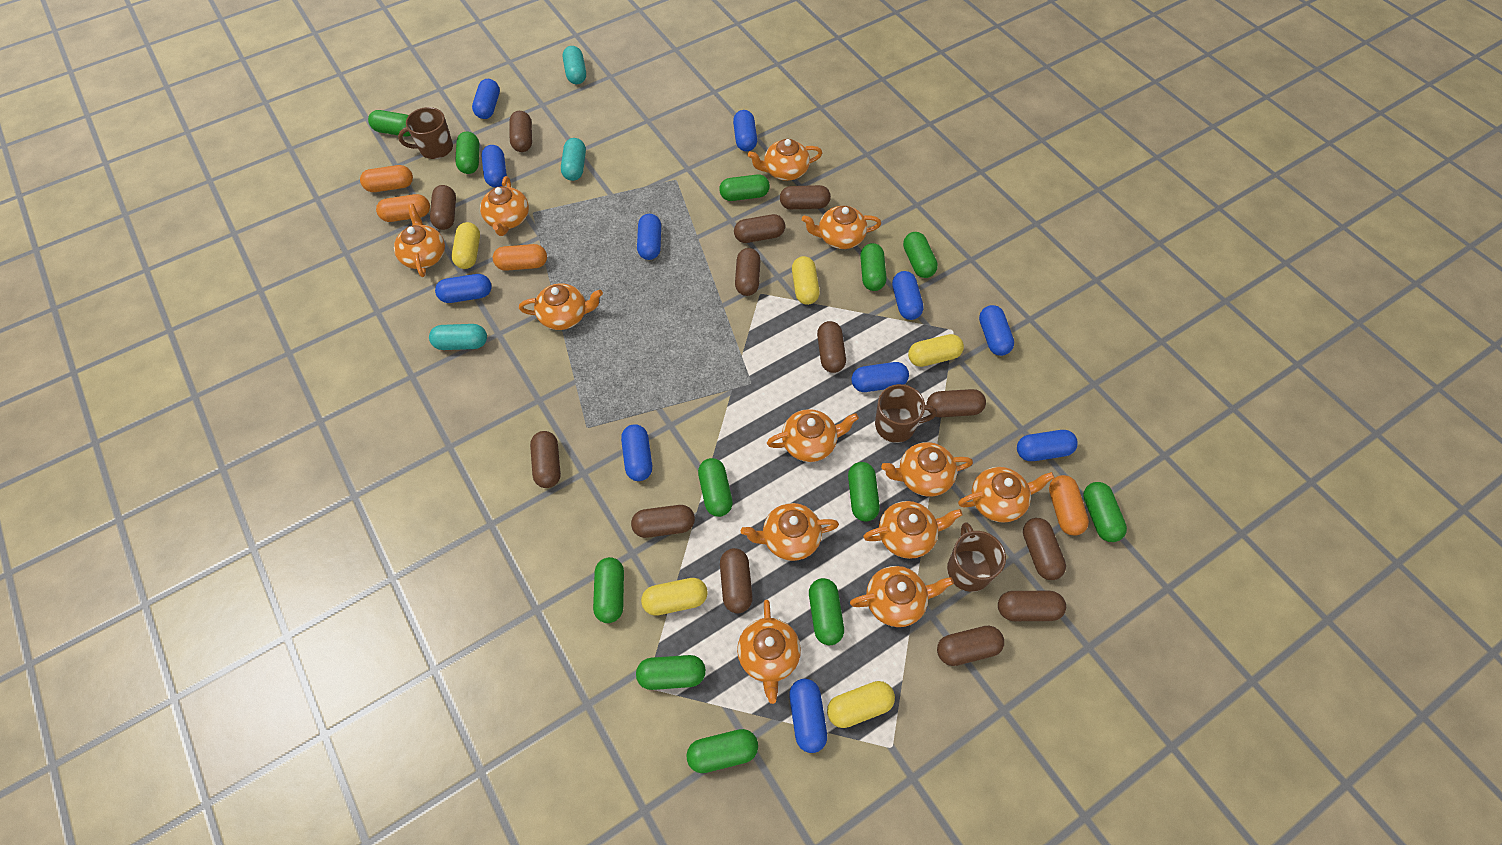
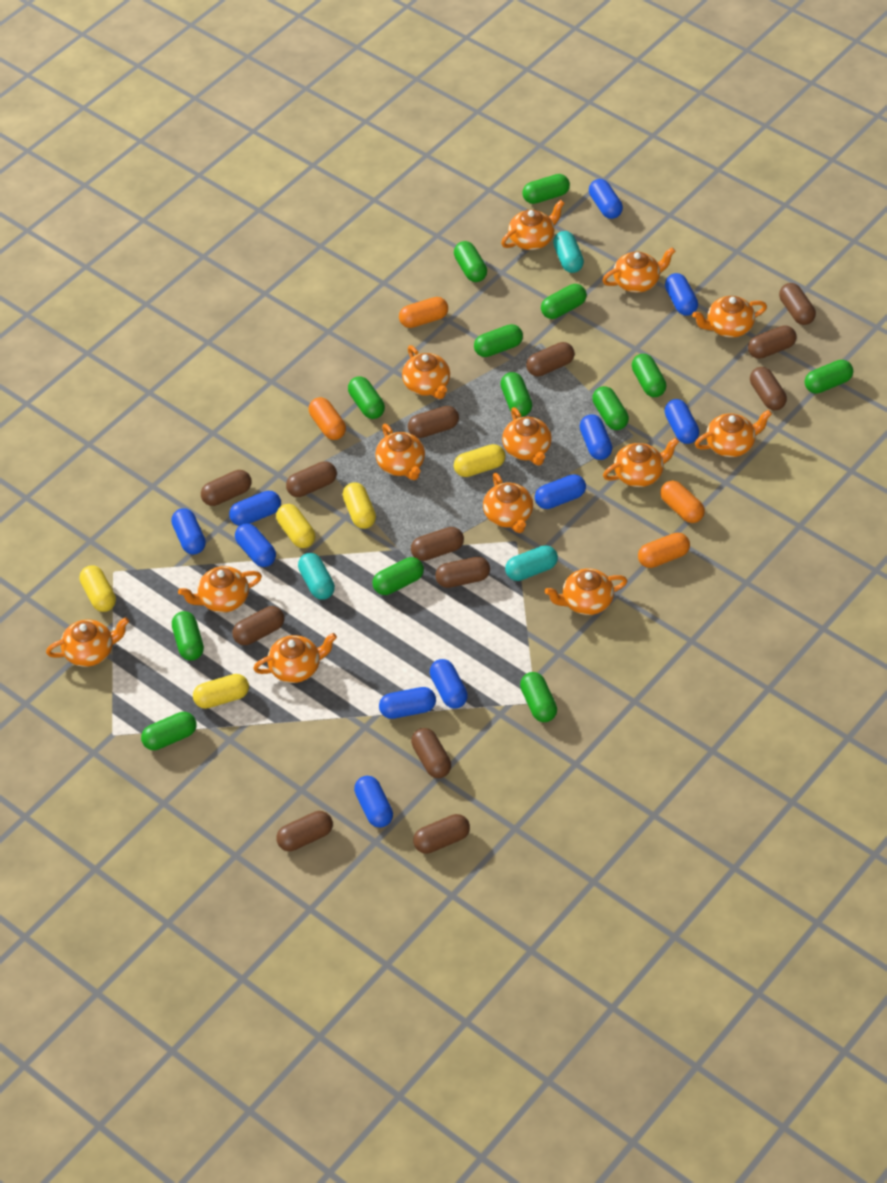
brown mug: 3 -> 0
green capsule: 12 -> 13
orange teapot: 12 -> 13

